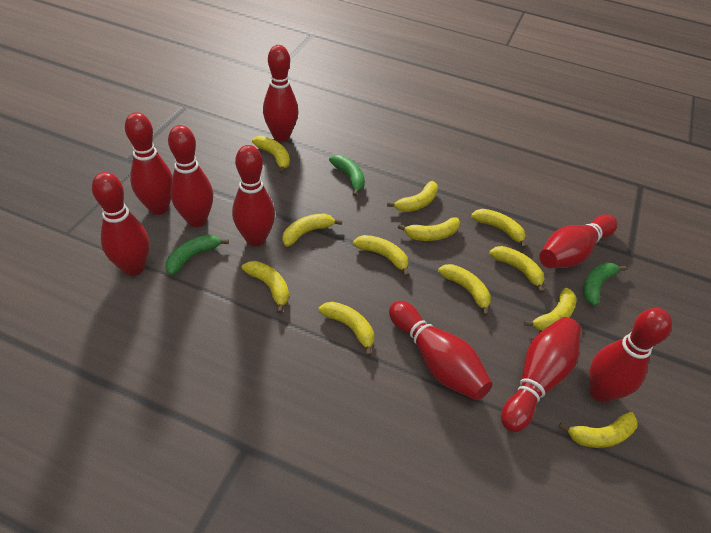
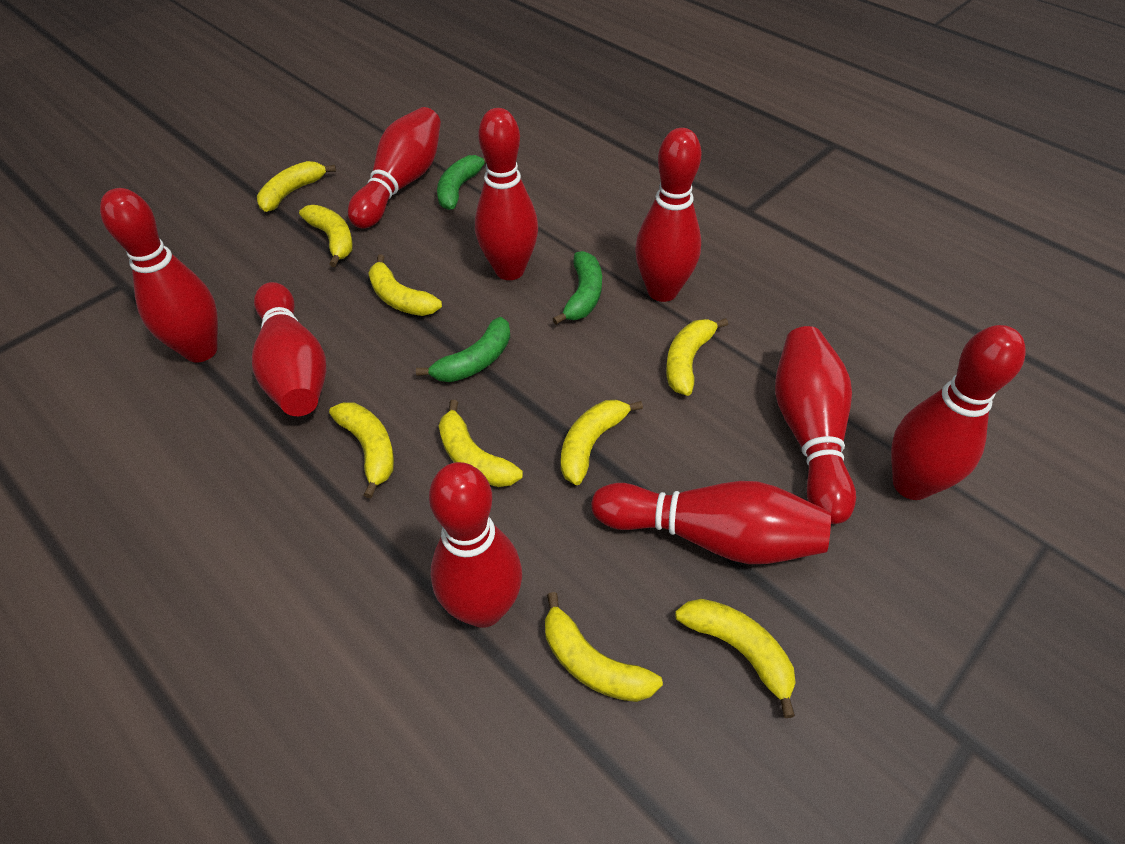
yellow banana: 12 -> 9

